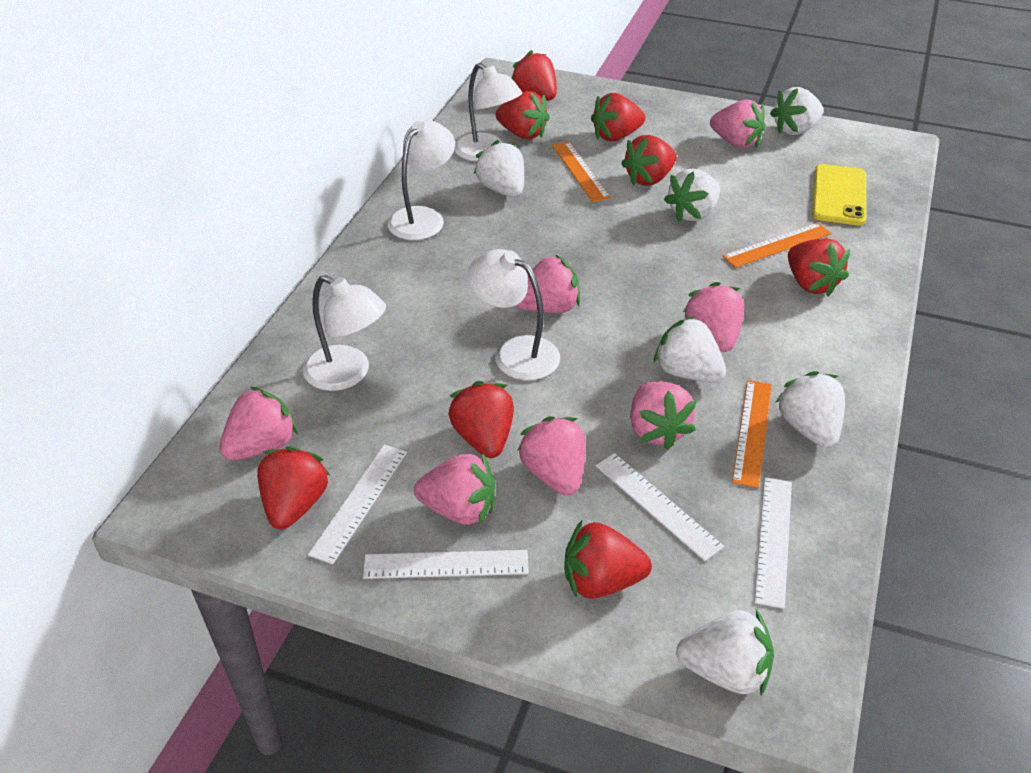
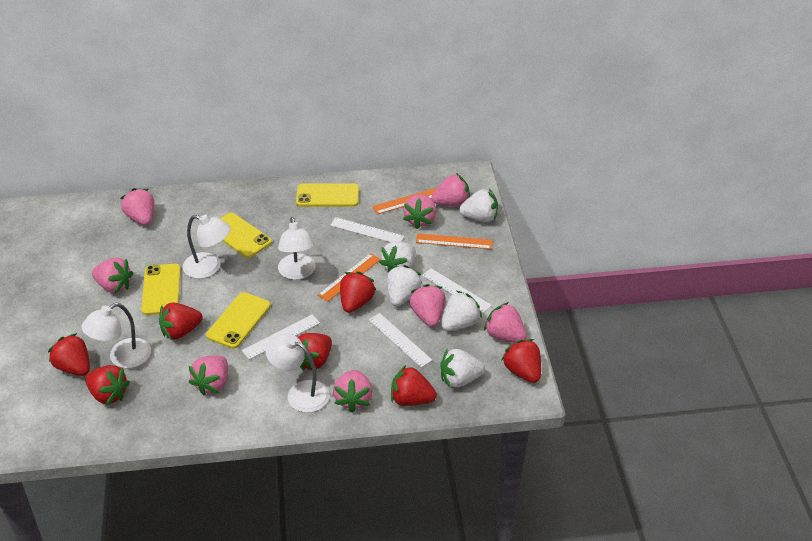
pink strawberry: 7 -> 8
red strawberry: 8 -> 7
white strawberry: 6 -> 5
yellow phone: 1 -> 4

